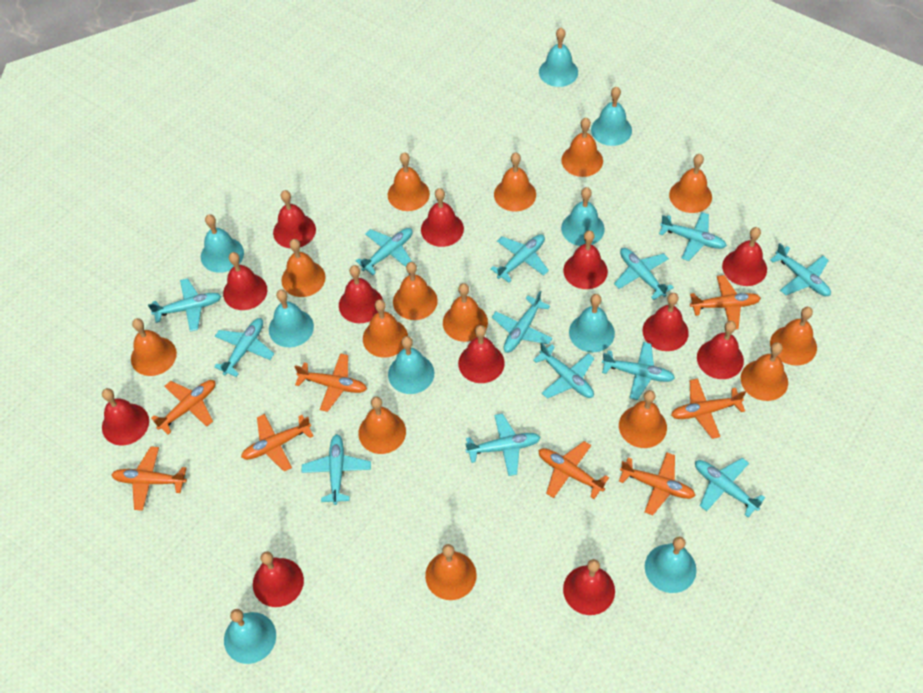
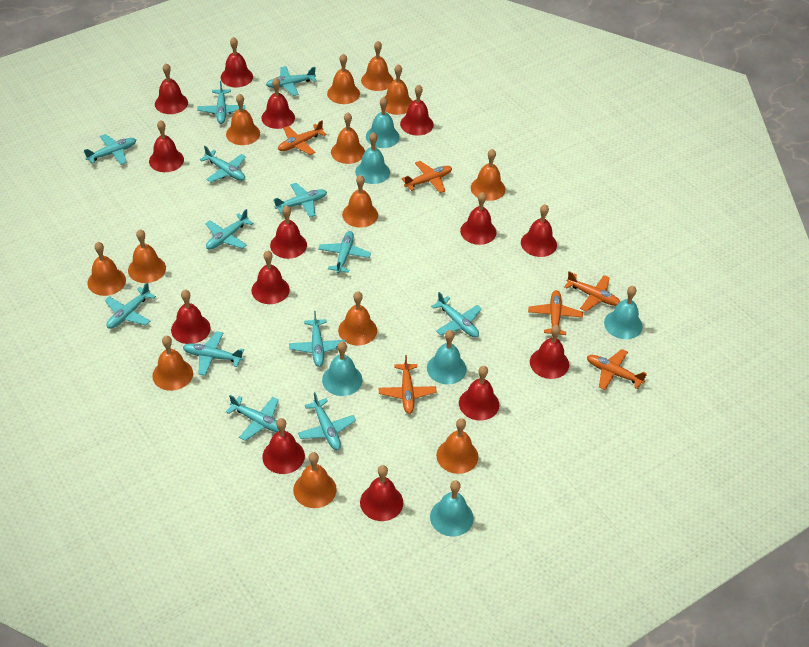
orange bell: 14 -> 13
orange plane: 8 -> 6
red bell: 12 -> 14
turquoise bell: 9 -> 6

